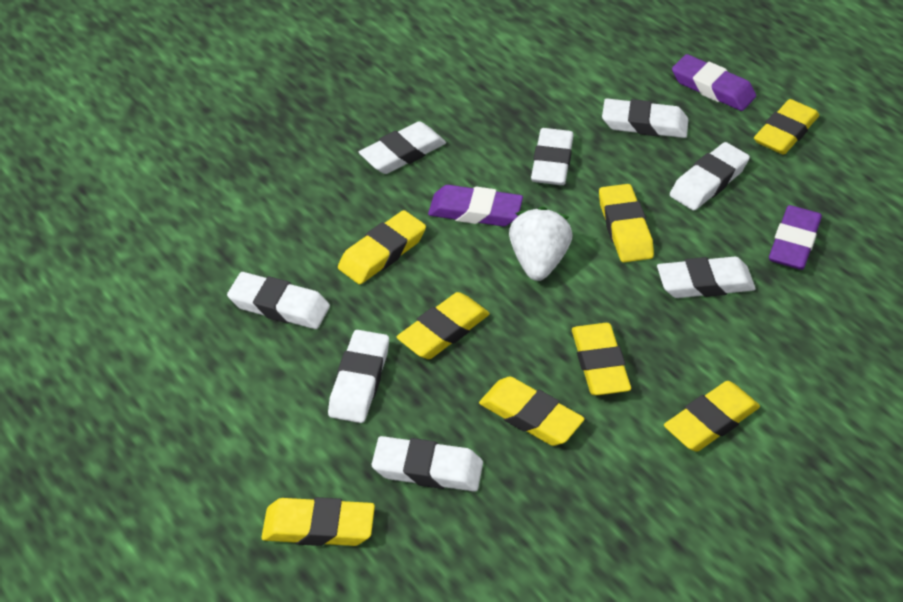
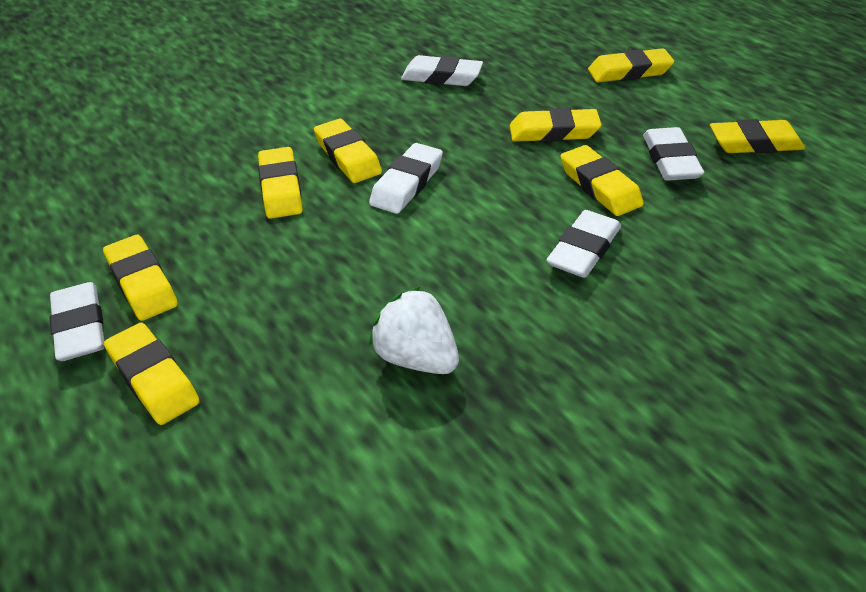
purple eraser: 3 -> 0
white eraser: 8 -> 5

